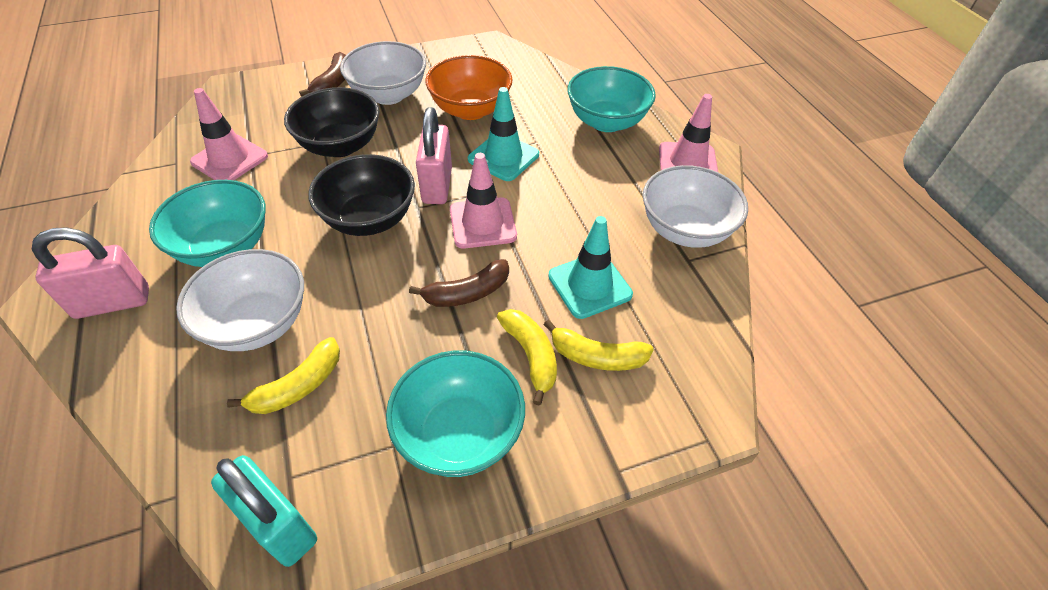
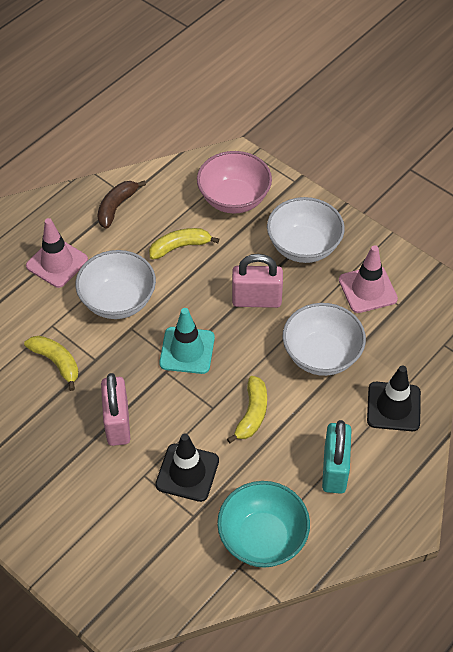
black bowl: 2 -> 0
black traffic cone: 0 -> 2
brown banana: 2 -> 1
orange bowl: 1 -> 0
pink bowl: 0 -> 1
pink traffic cone: 3 -> 2
turquoise bowl: 3 -> 1
turquoise traffic cone: 2 -> 1

